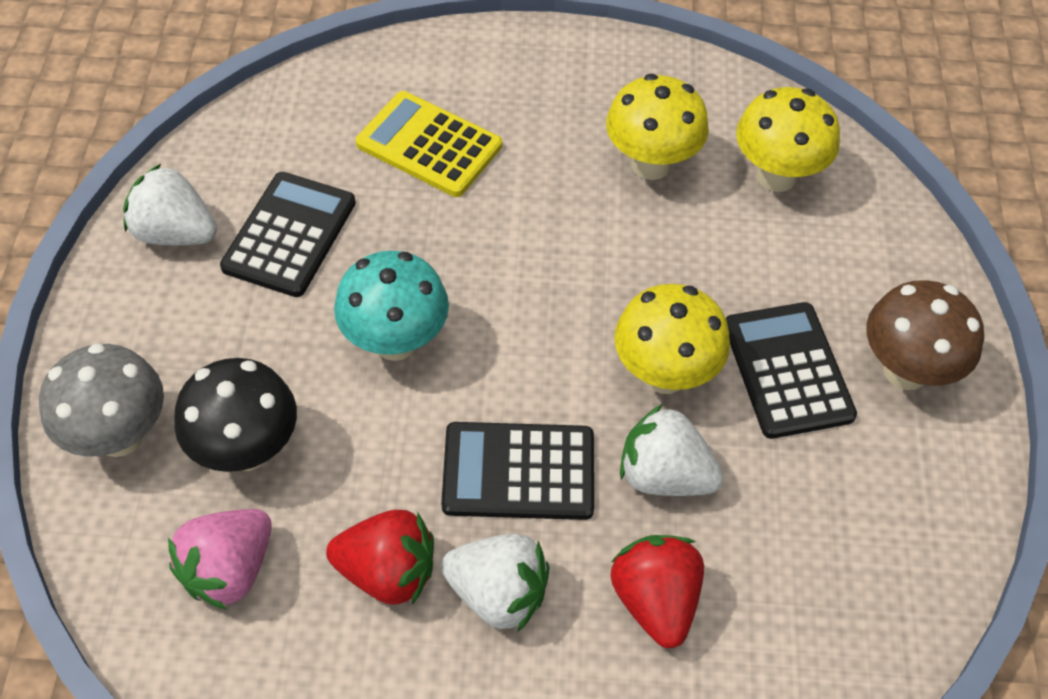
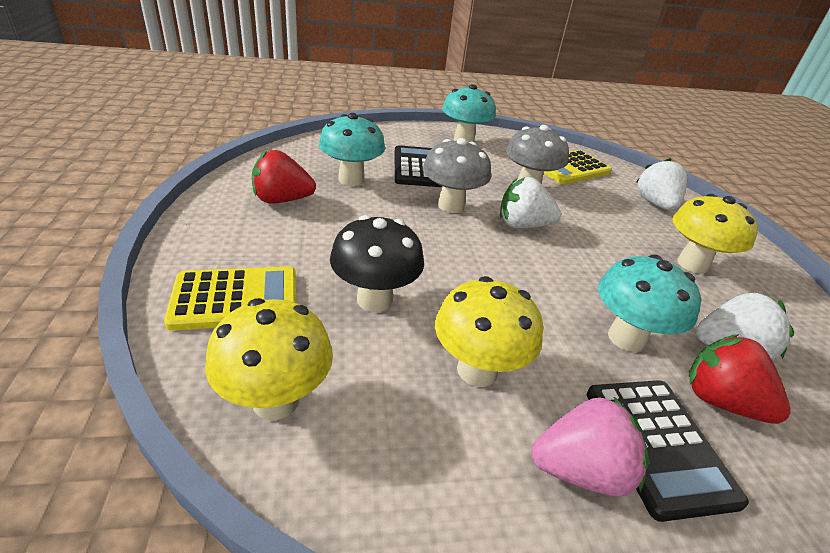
black calculator: 3 -> 2
brown mushroom: 1 -> 0
grey mushroom: 1 -> 2
turquoise mushroom: 1 -> 3
yellow calculator: 1 -> 2

